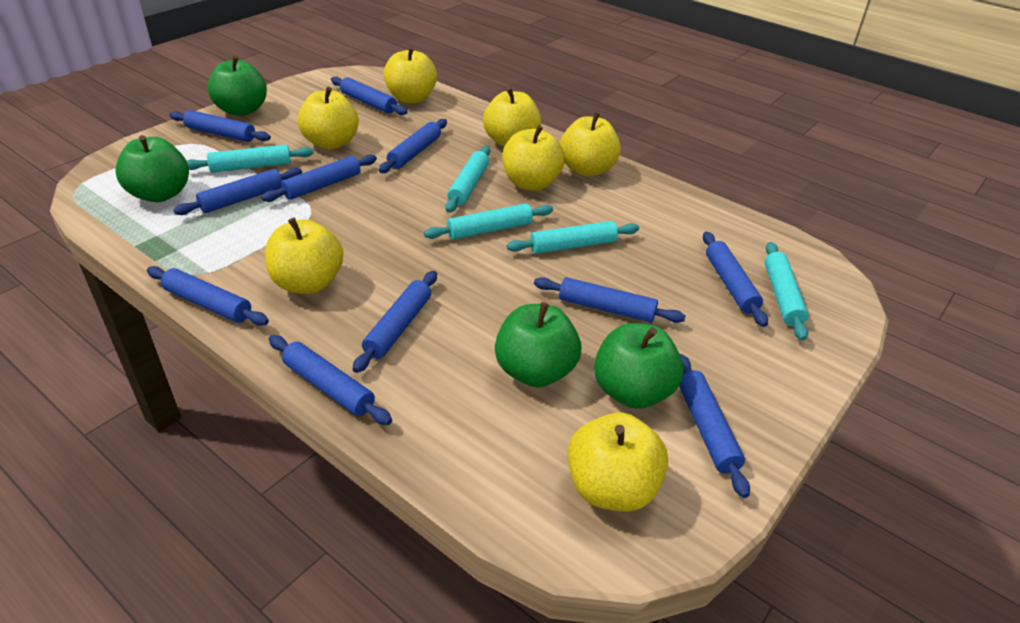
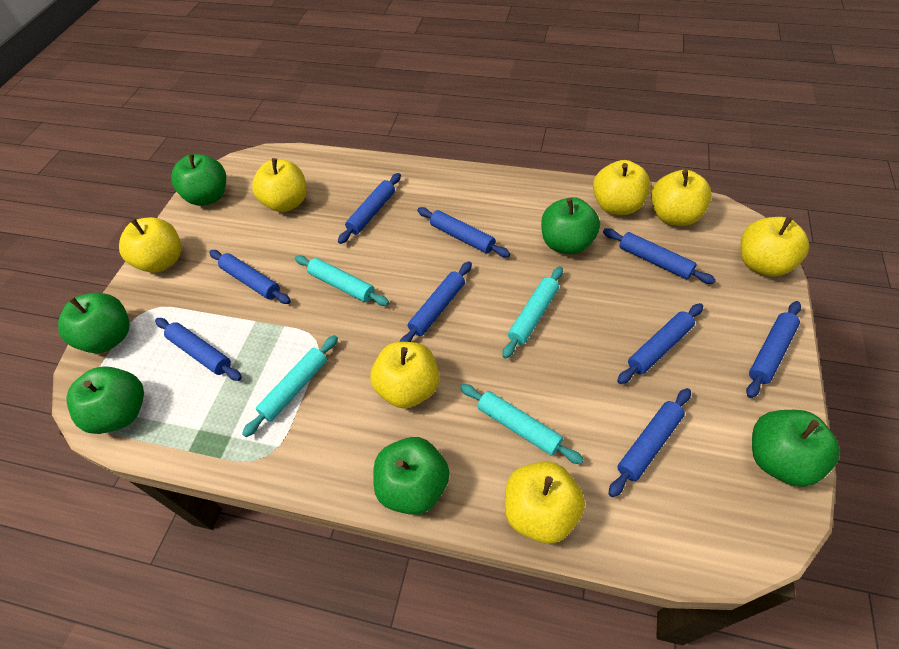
blue rolling pin: 11 -> 9
green apple: 4 -> 6
turquoise rolling pin: 5 -> 4

